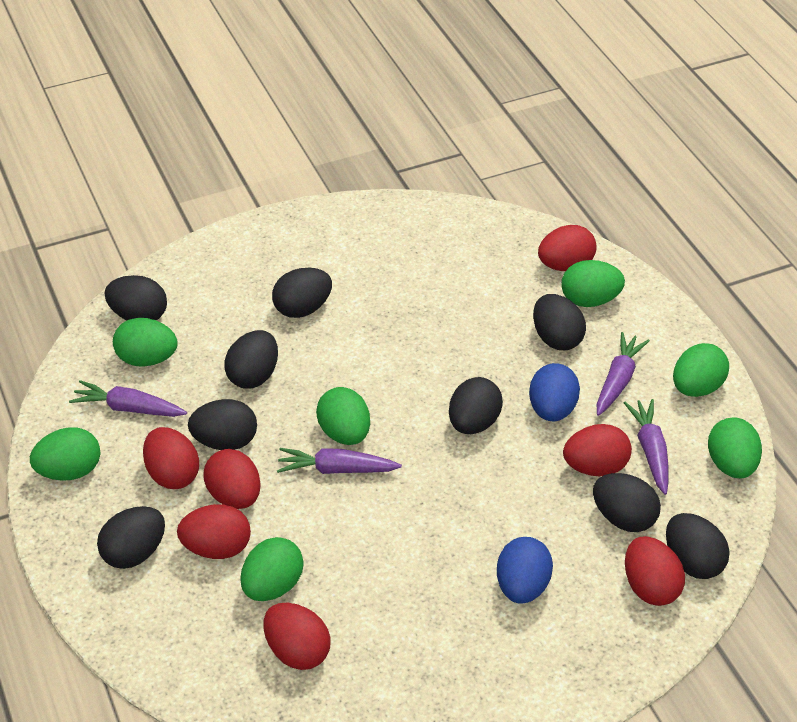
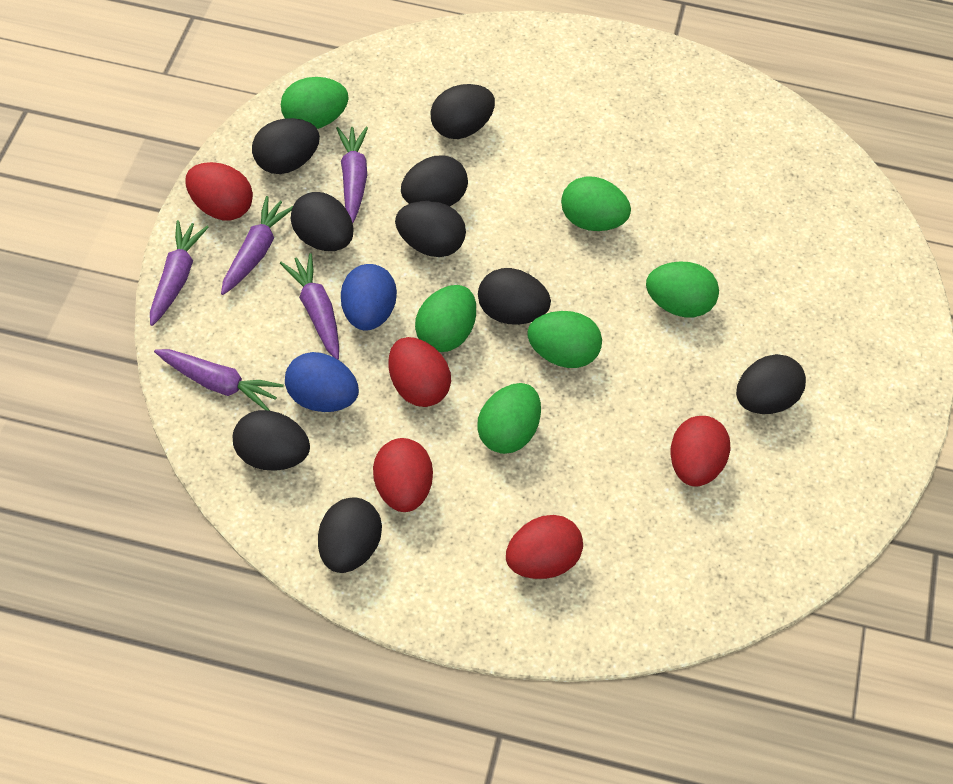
green egg: 7 -> 6
purple carrot: 4 -> 5
red egg: 7 -> 5

